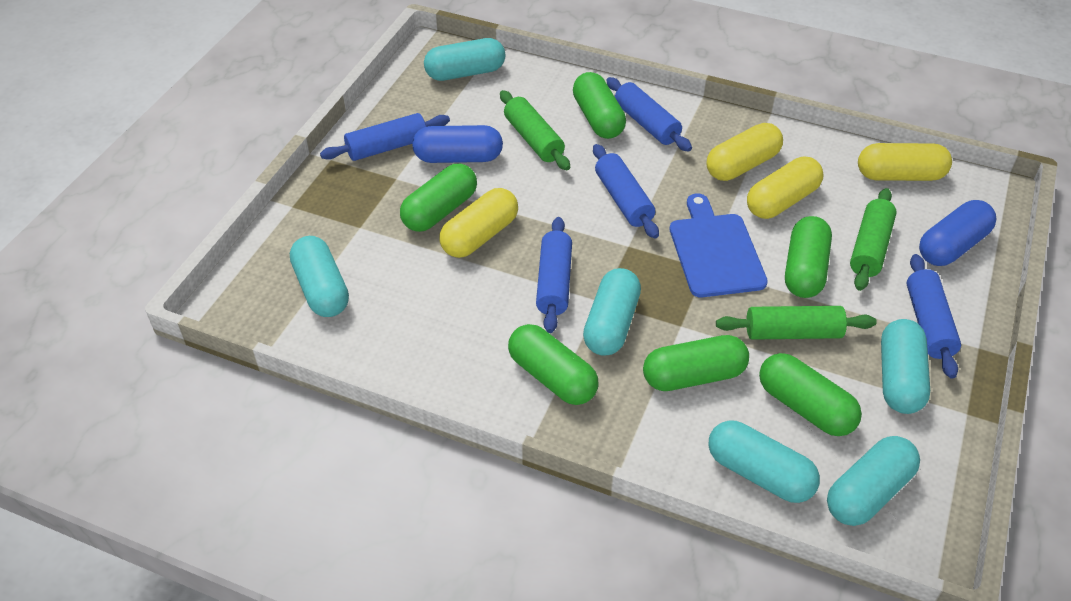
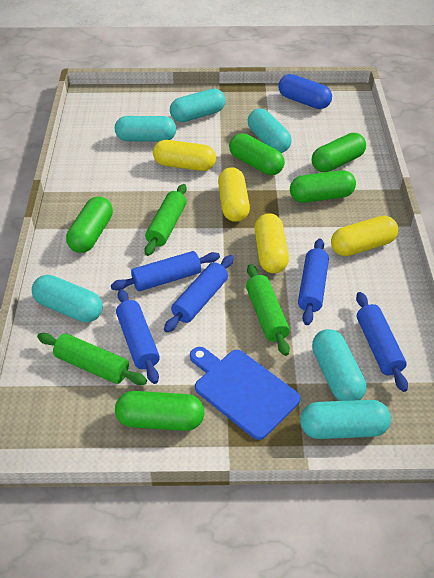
blue capsule: 2 -> 1
green capsule: 6 -> 5

